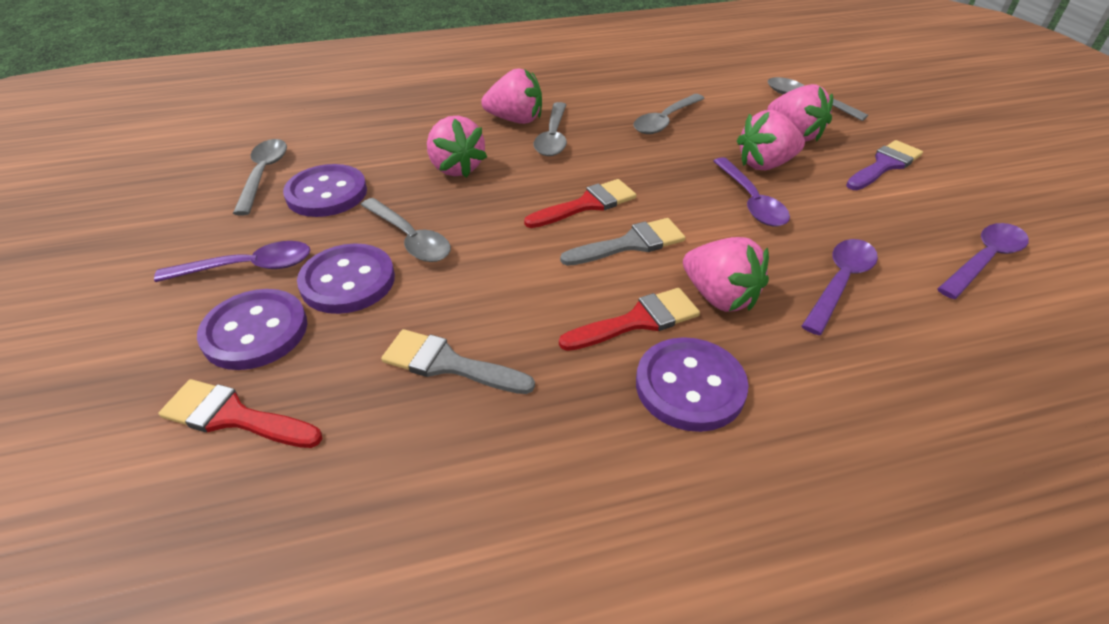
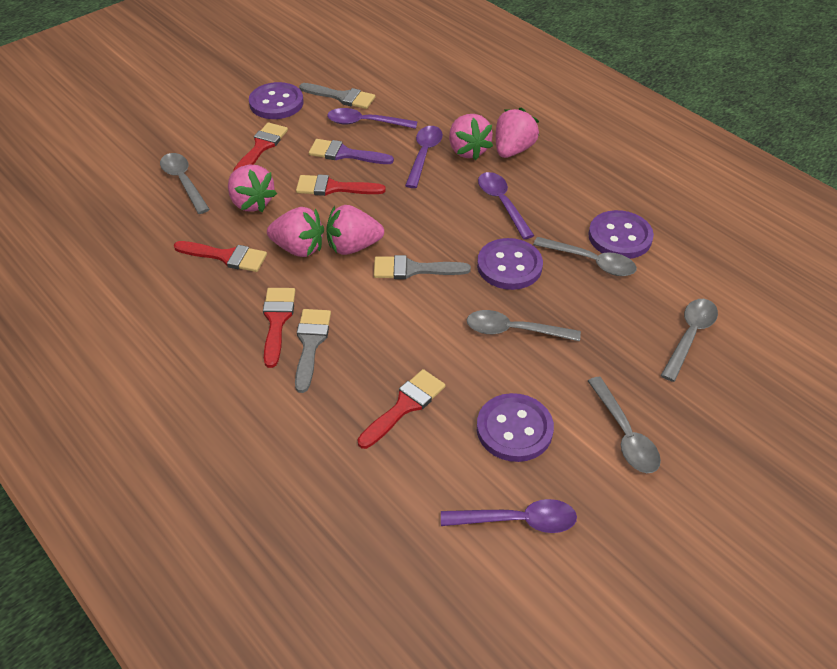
grey brush: 2 -> 3
red brush: 3 -> 5

